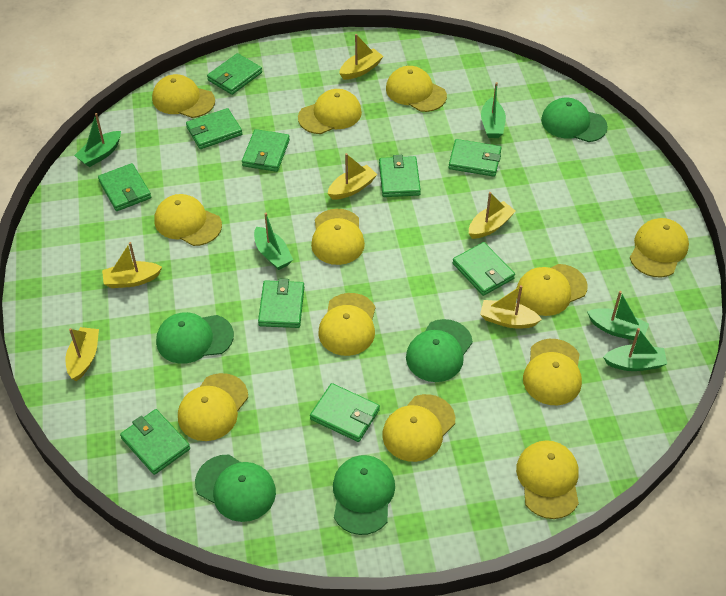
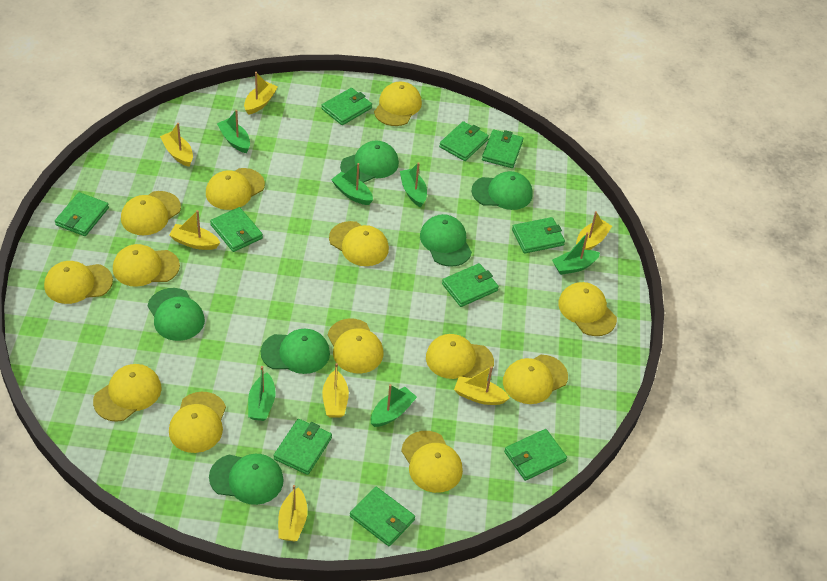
green boat: 5 -> 6
green cap: 5 -> 6
yellow boat: 6 -> 7
yellow cap: 12 -> 13

